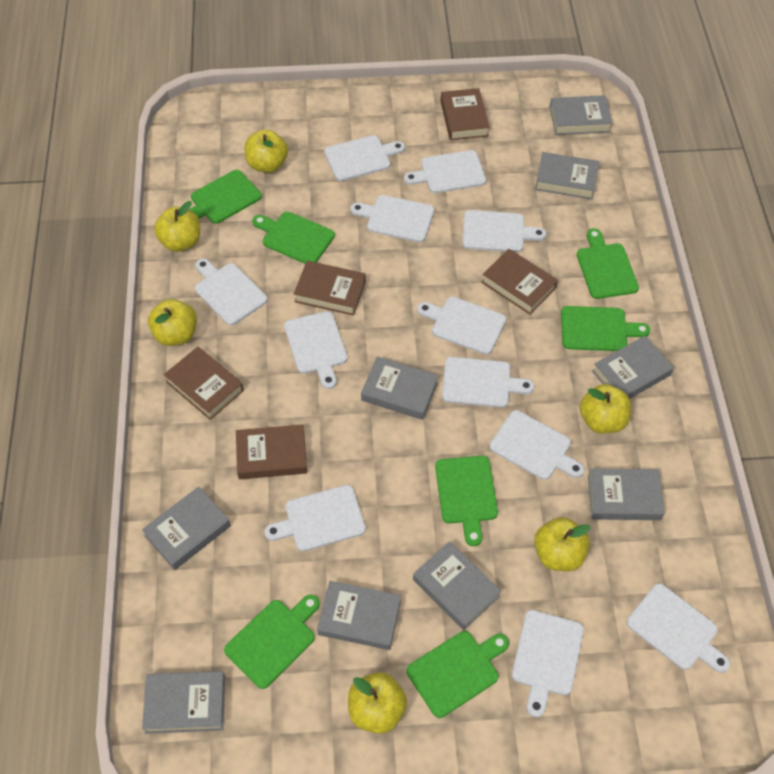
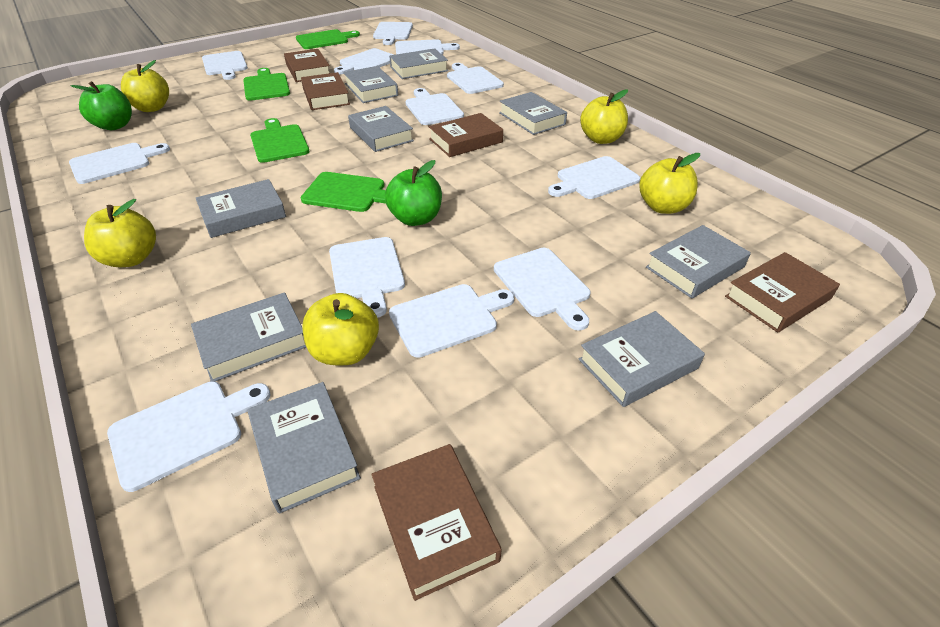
green apple: 0 -> 2
green cutting board: 7 -> 4
yellow apple: 6 -> 5

